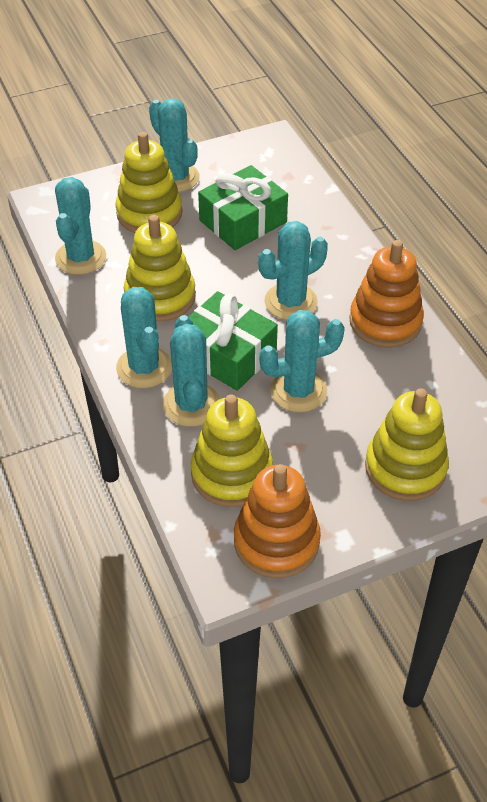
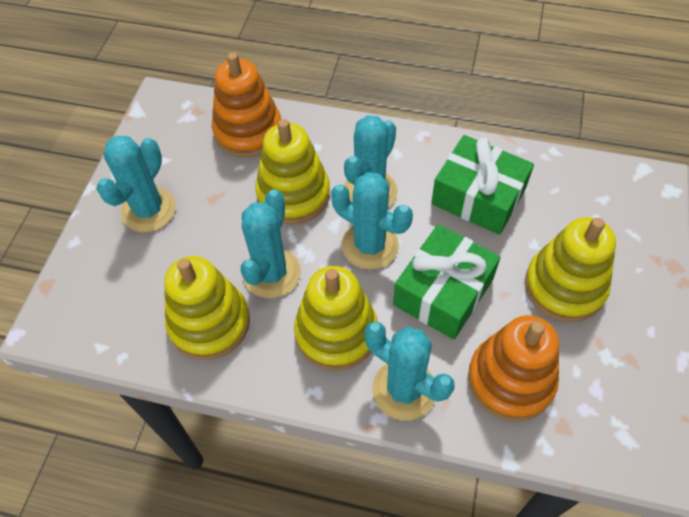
turquoise cactus: 6 -> 5

